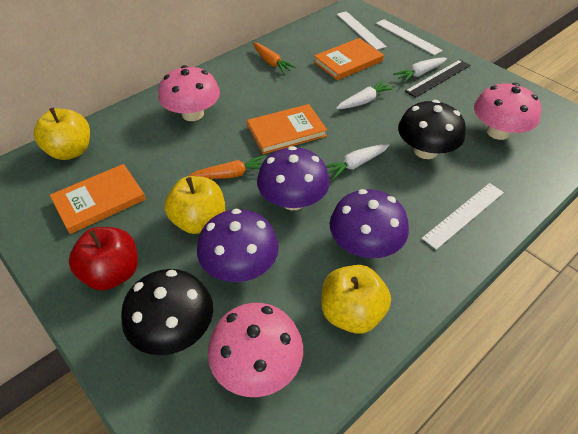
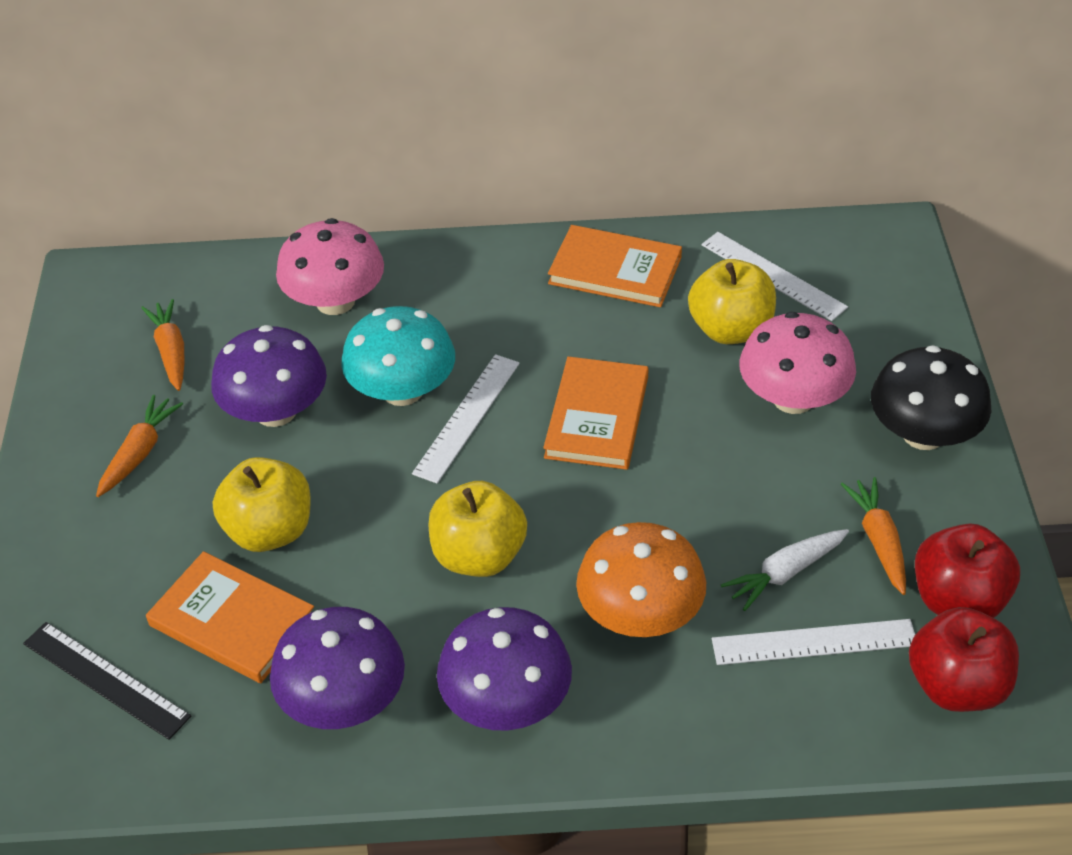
black mushroom: 2 -> 1
orange carrot: 2 -> 3
orange mushroom: 0 -> 1
pink mushroom: 3 -> 2
red apple: 1 -> 2
turquoise mushroom: 0 -> 1
white carrot: 3 -> 1

